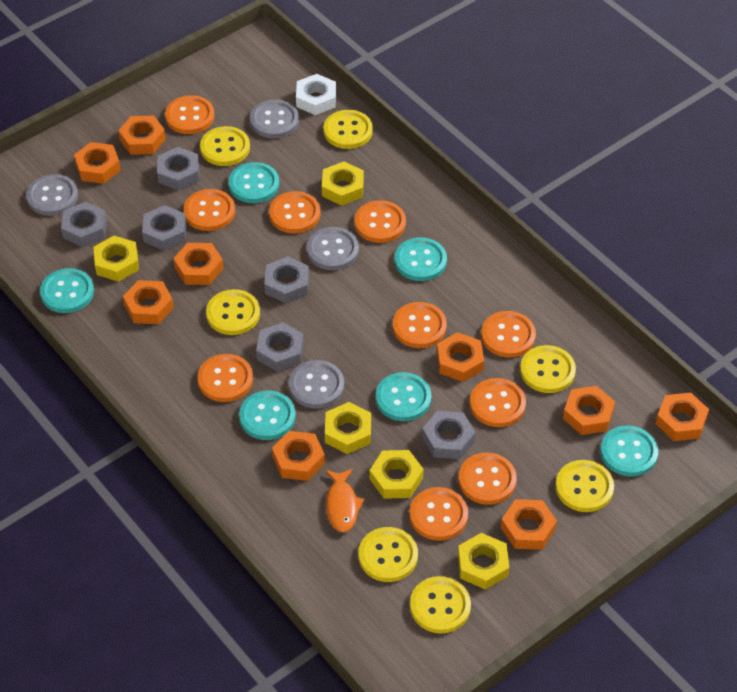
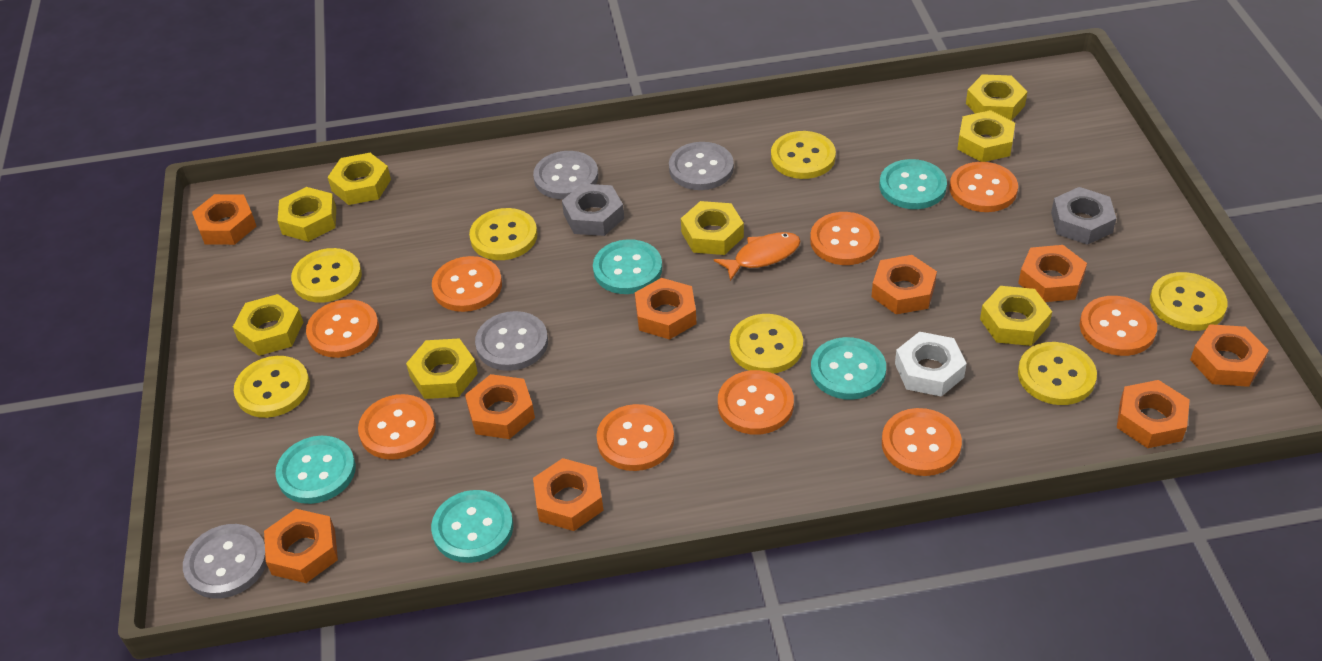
grey nut: 6 -> 2
orange button: 10 -> 9
turquoise button: 6 -> 5
yellow nut: 5 -> 8

